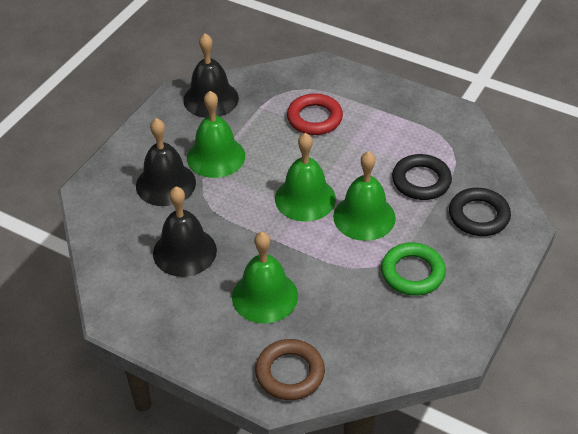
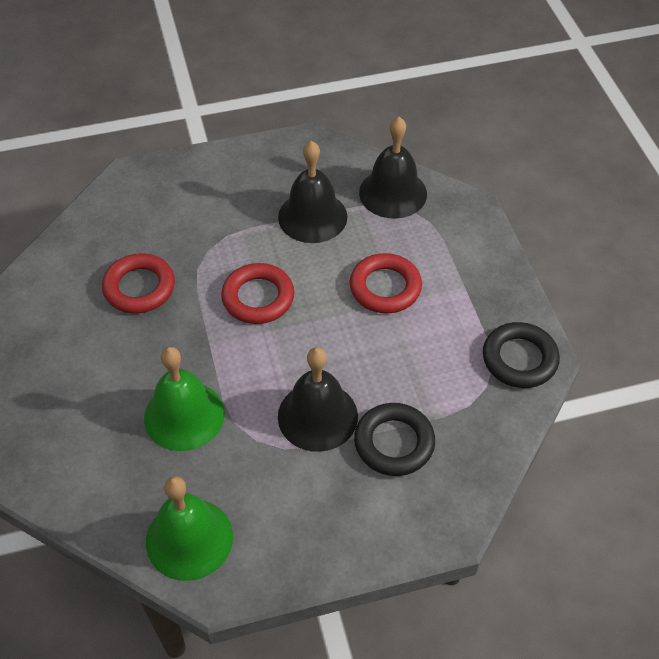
brown ring: 1 -> 0
green bell: 4 -> 2
green ring: 1 -> 0
red ring: 1 -> 3

